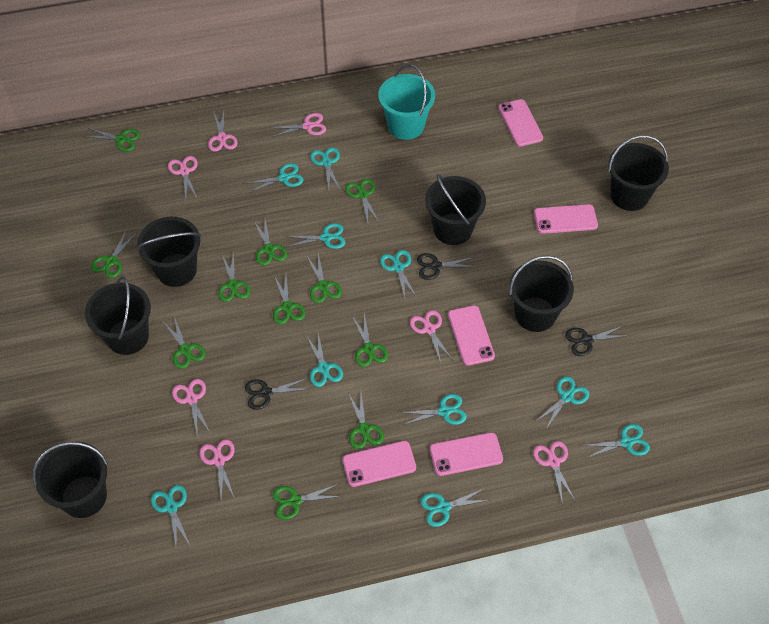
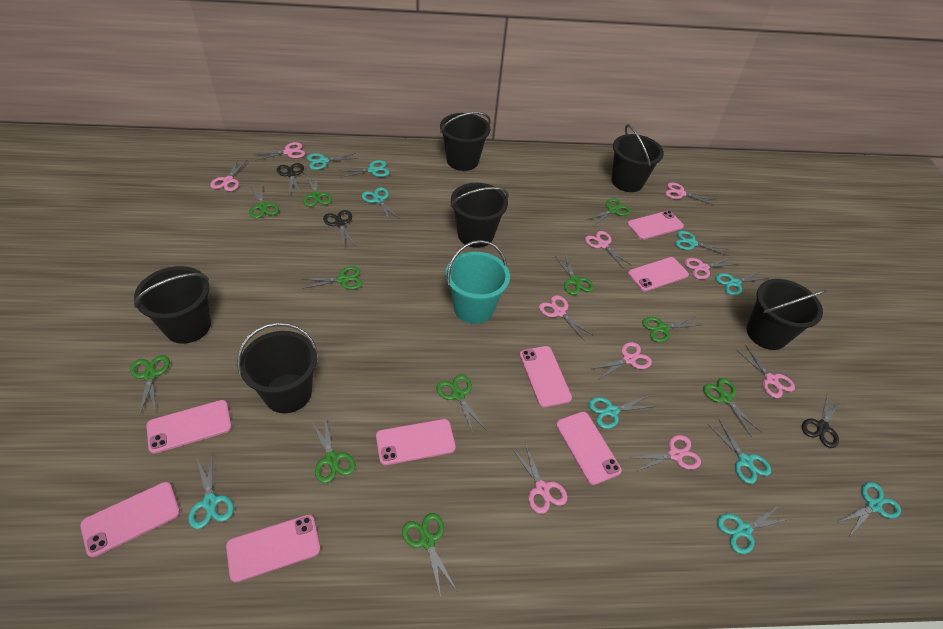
pink phone: 5 -> 8
pink scissors: 7 -> 10

